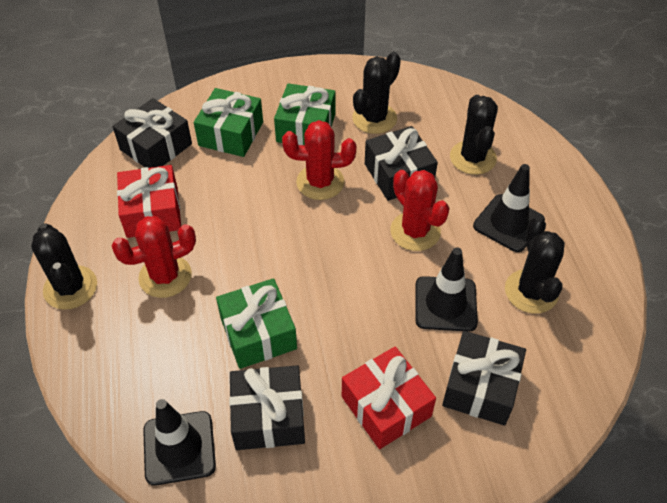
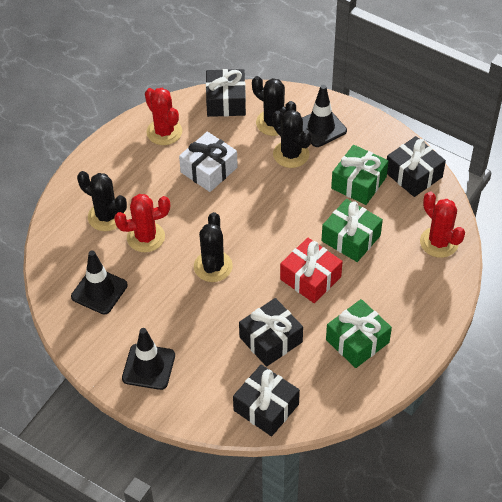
red gift: 2 -> 1
white gift: 0 -> 1

